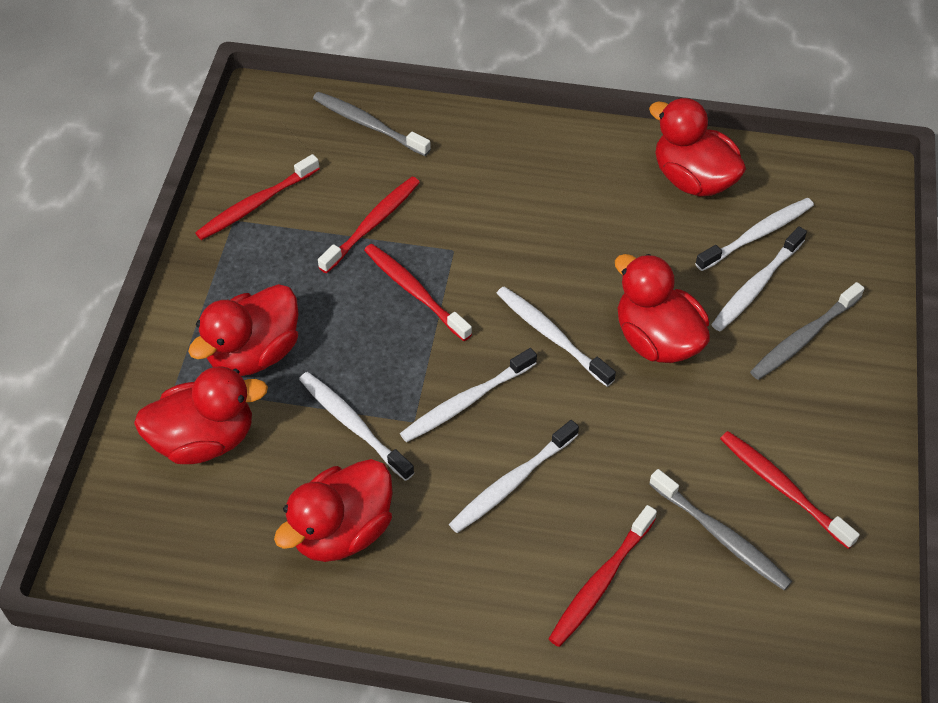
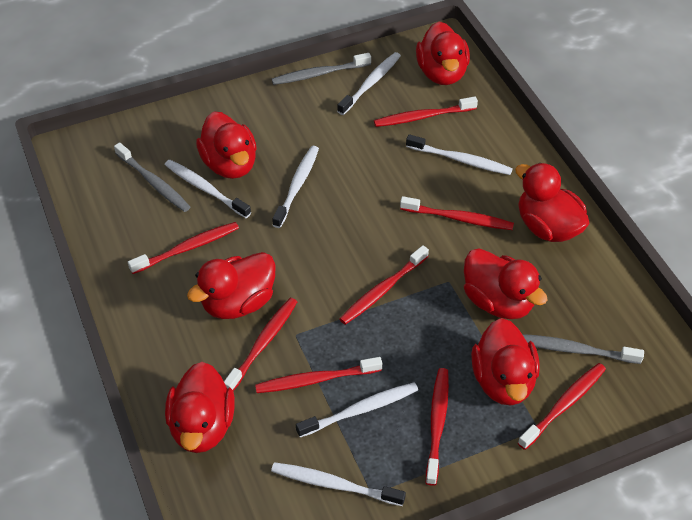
red duck: 5 -> 7
red toothbrush: 5 -> 8

